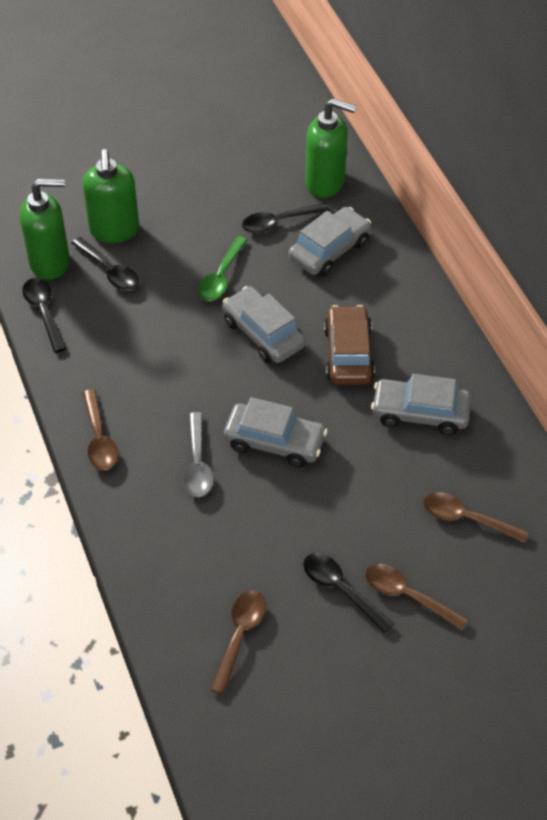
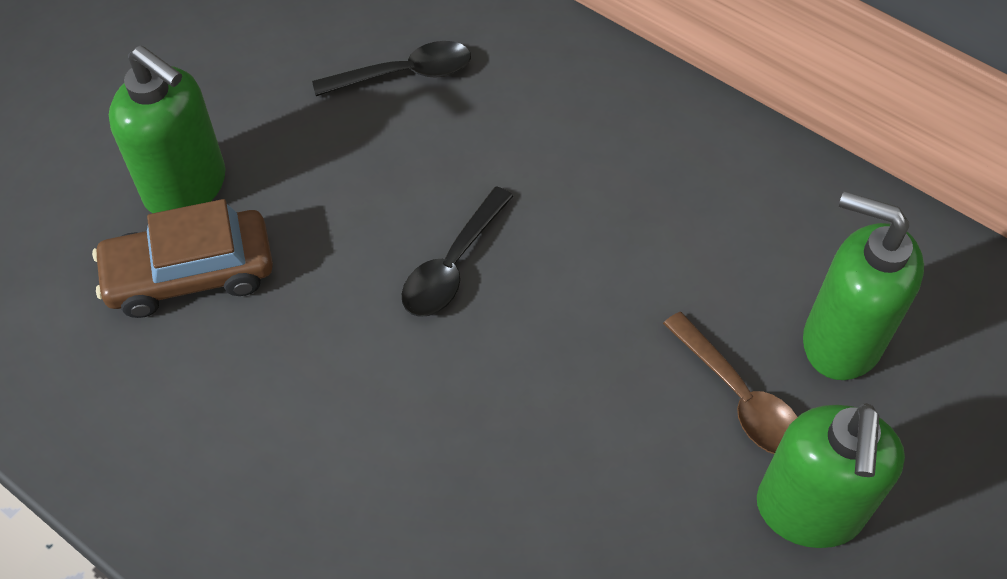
black spoon: 4 -> 2
brown spoon: 4 -> 1
green spoon: 1 -> 0
grey car: 4 -> 0
grey spoon: 1 -> 0

